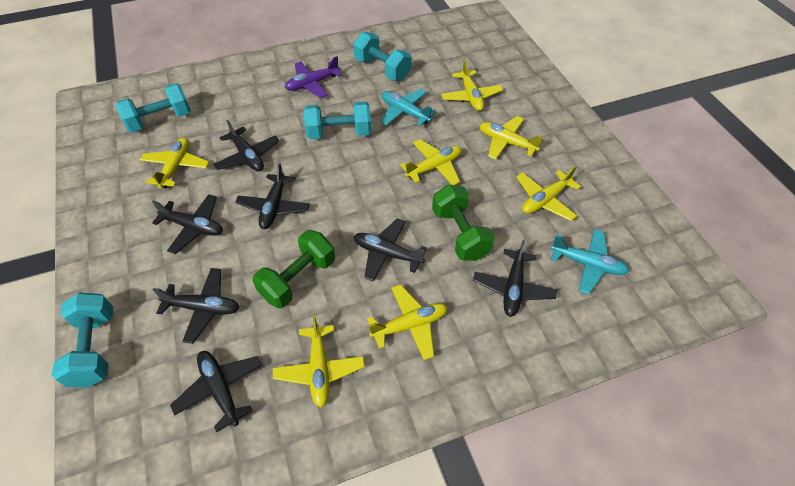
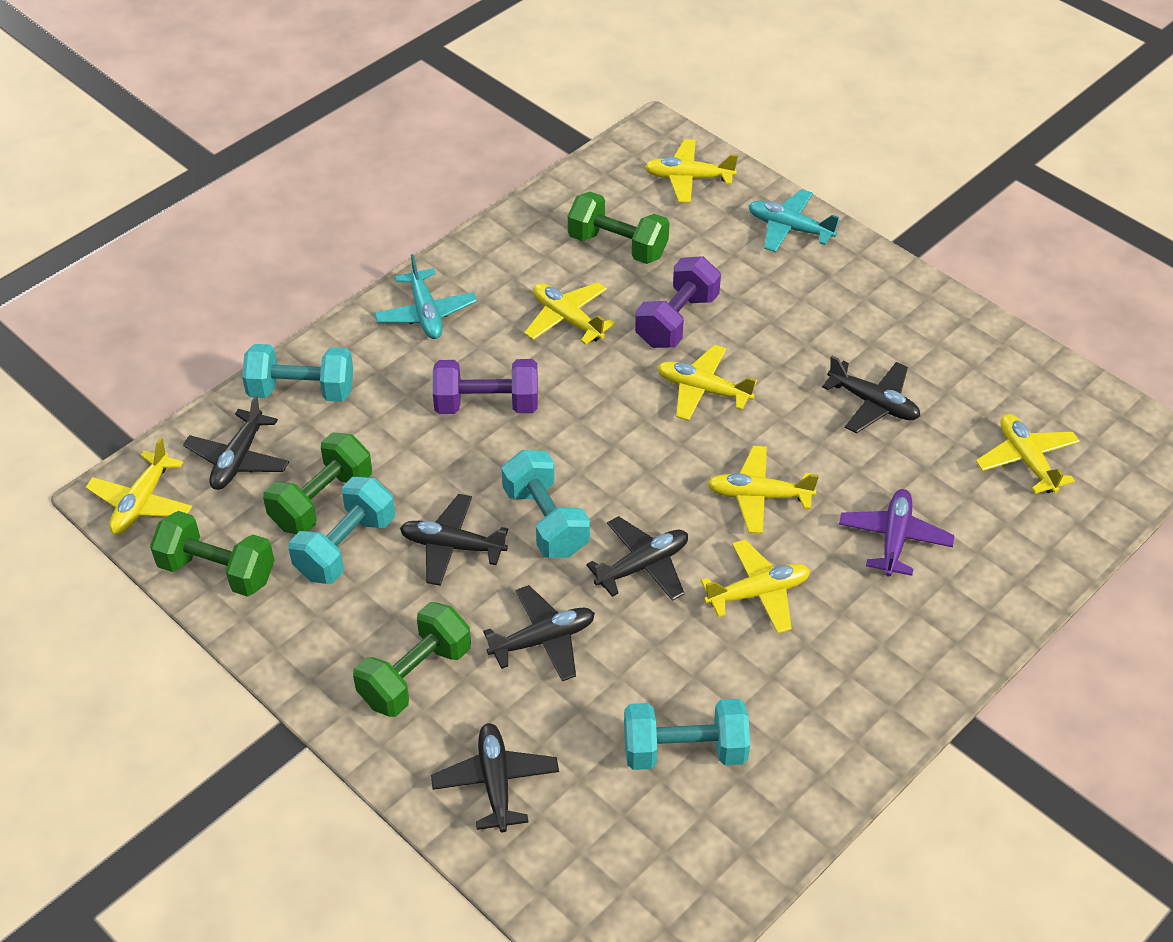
black plane: 7 -> 6
green dumbbell: 2 -> 4
purple dumbbell: 0 -> 2

